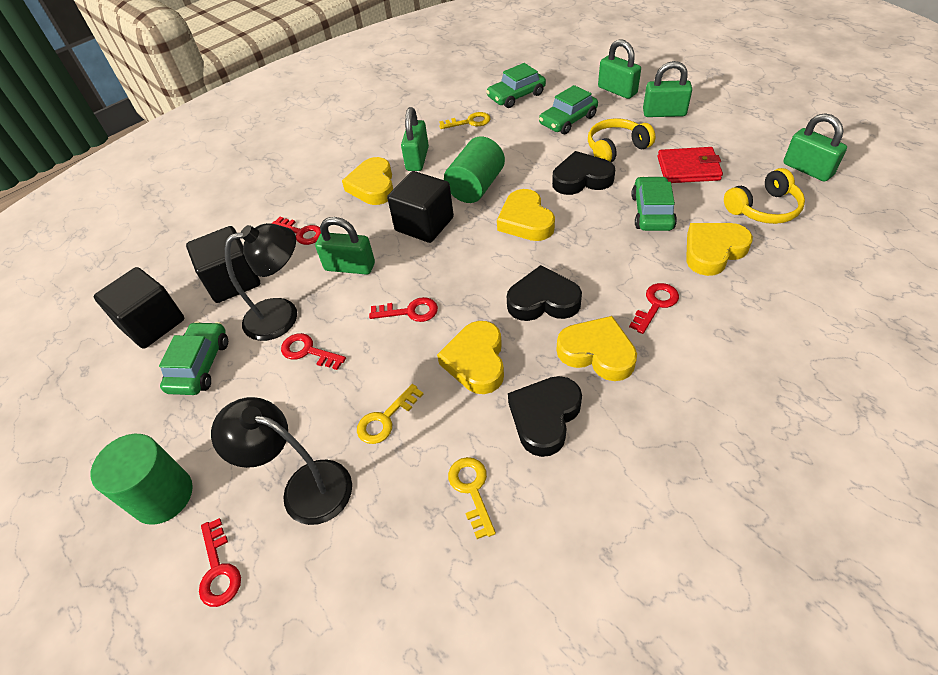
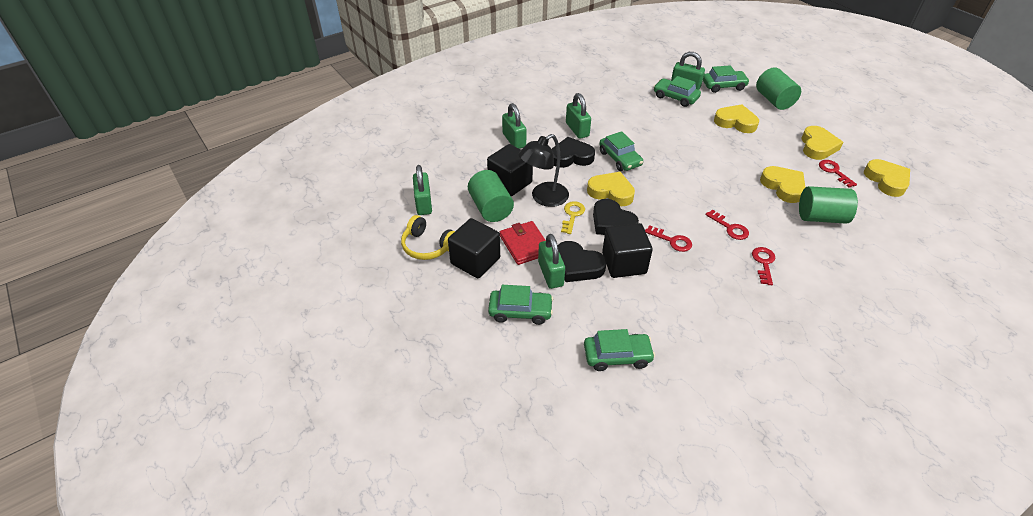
black lamp: 2 -> 1
green car: 4 -> 5
green cylinder: 2 -> 3
red key: 5 -> 4
yellow headphones: 2 -> 1
yellow key: 3 -> 1

